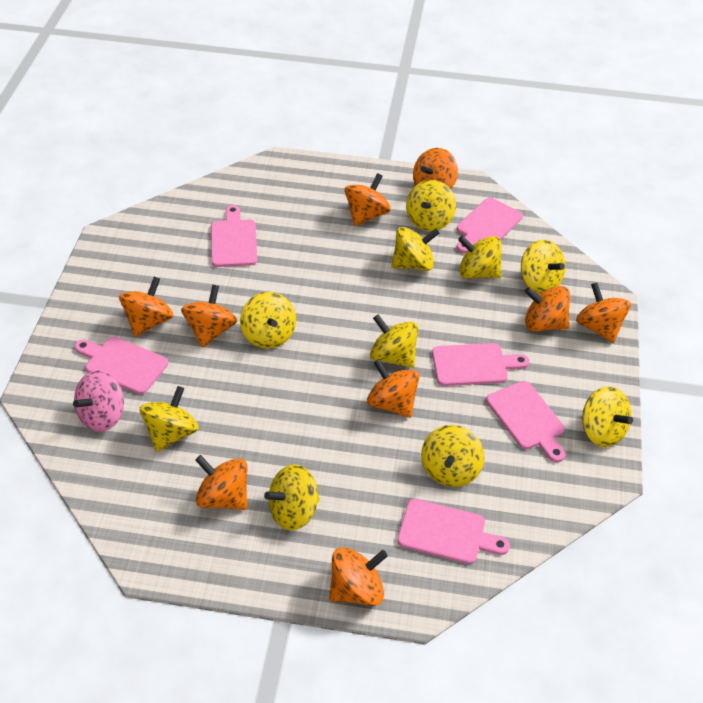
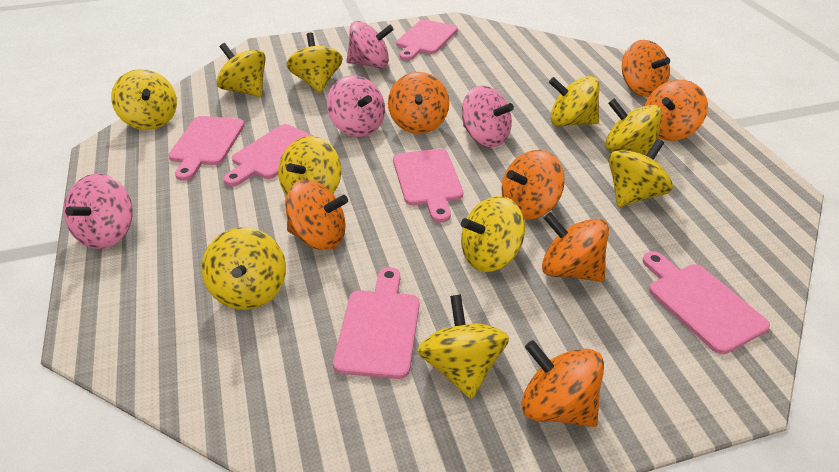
orange spinning top: 9 -> 7
pink spinning top: 1 -> 4

